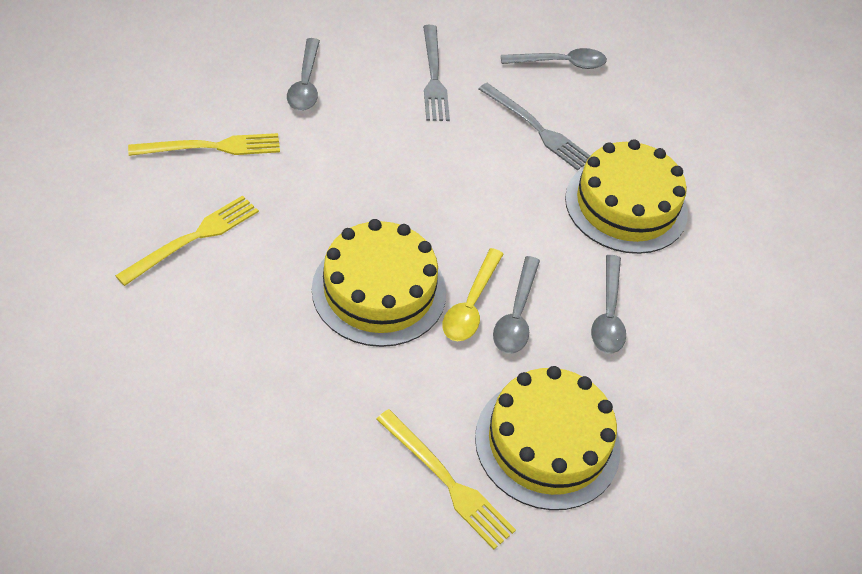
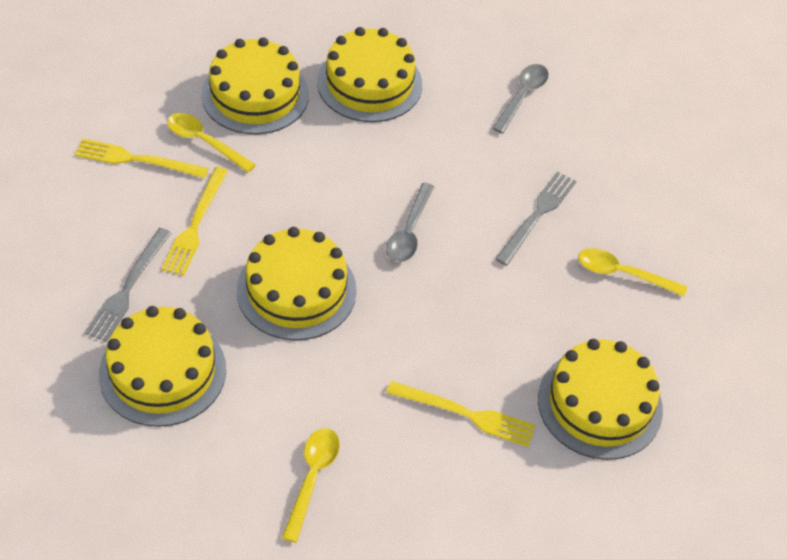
grey spoon: 4 -> 2
yellow cake: 3 -> 5
yellow spoon: 1 -> 3

